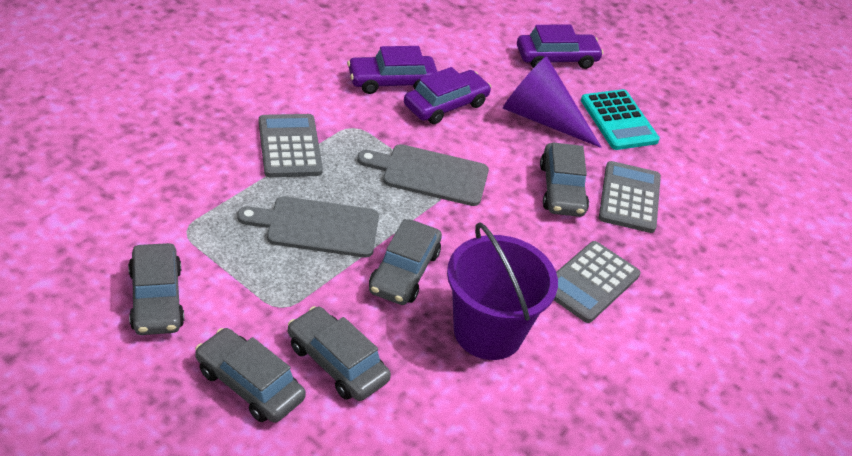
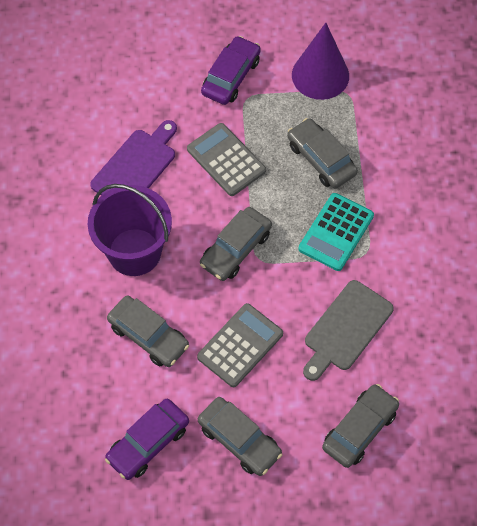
grey calculator: 3 -> 2
grey cutting board: 2 -> 1
purple car: 3 -> 2
purple cutting board: 0 -> 1

